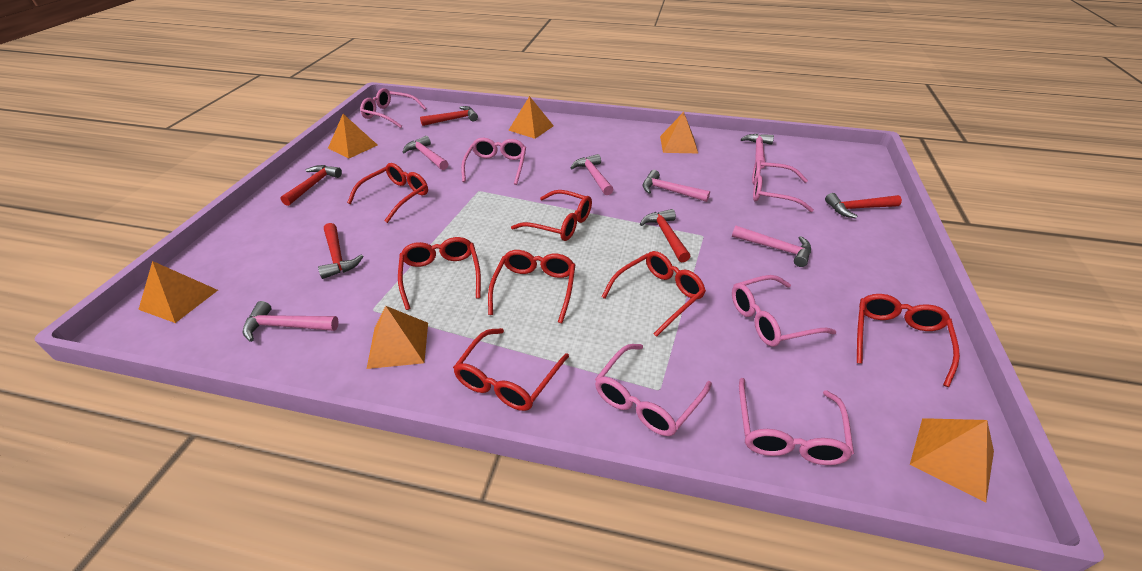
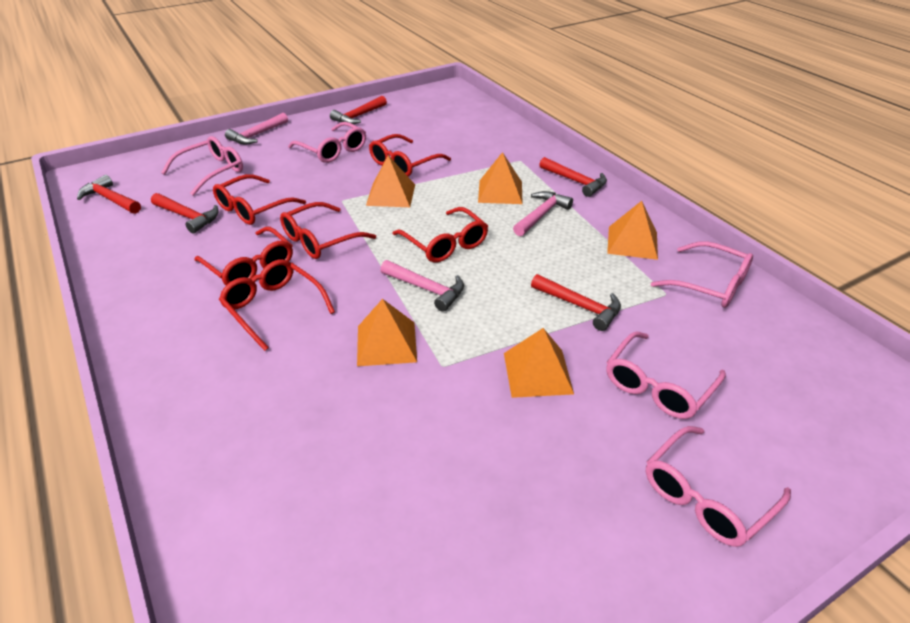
orange pyramid: 6 -> 5
pink glasses: 6 -> 5
pink hammer: 6 -> 3
red glasses: 7 -> 6

